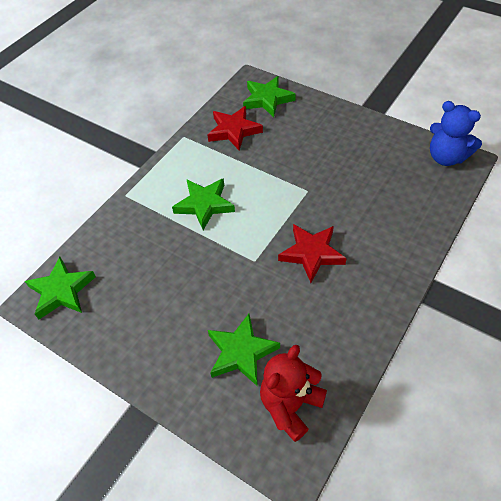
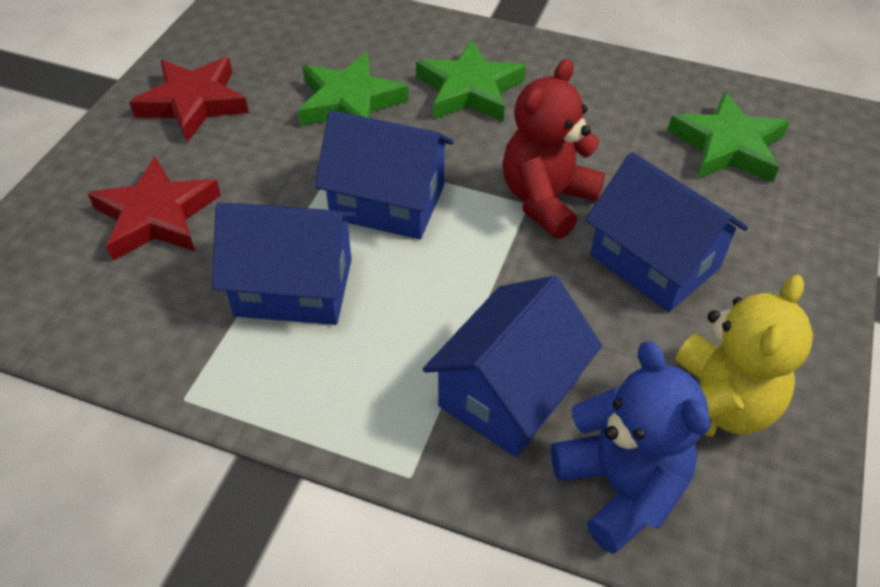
blue house: 0 -> 4
green star: 4 -> 3
yellow teddy bear: 0 -> 1

